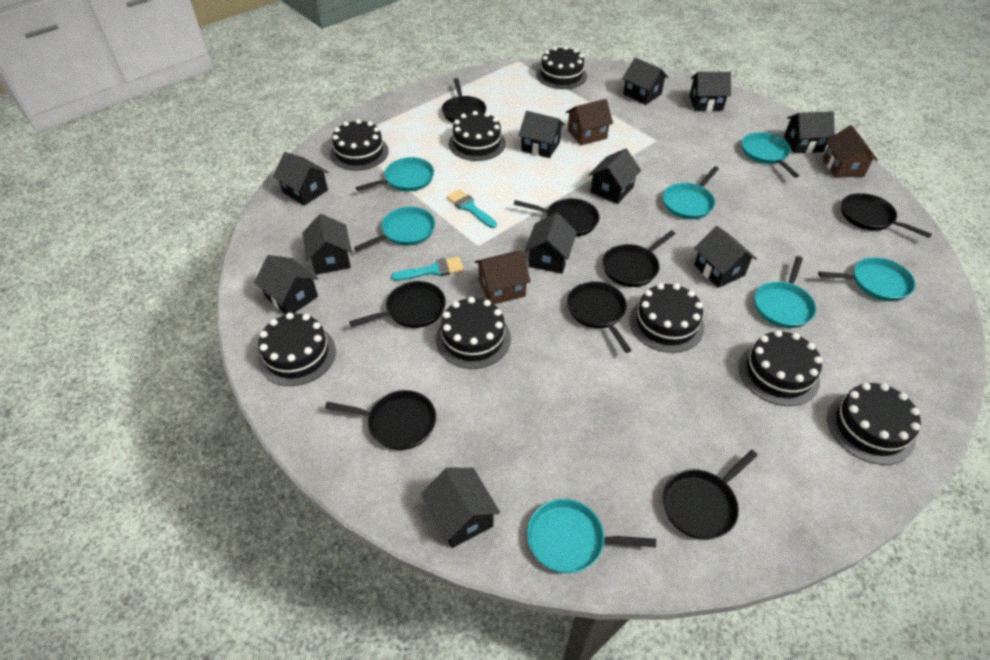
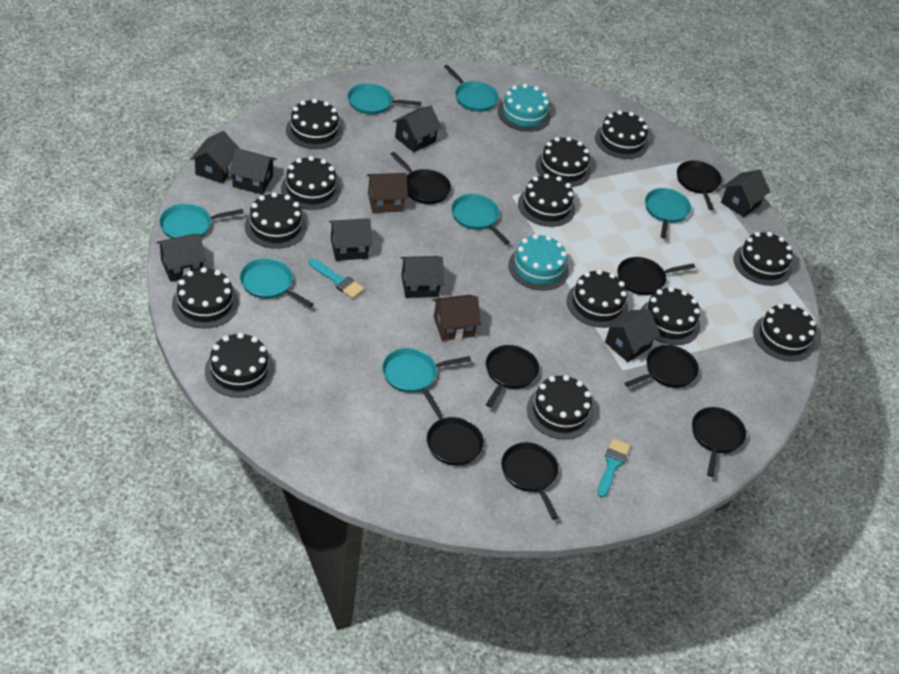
black cake: 8 -> 13
black house: 11 -> 8
brown house: 3 -> 2
turquoise cake: 0 -> 2

